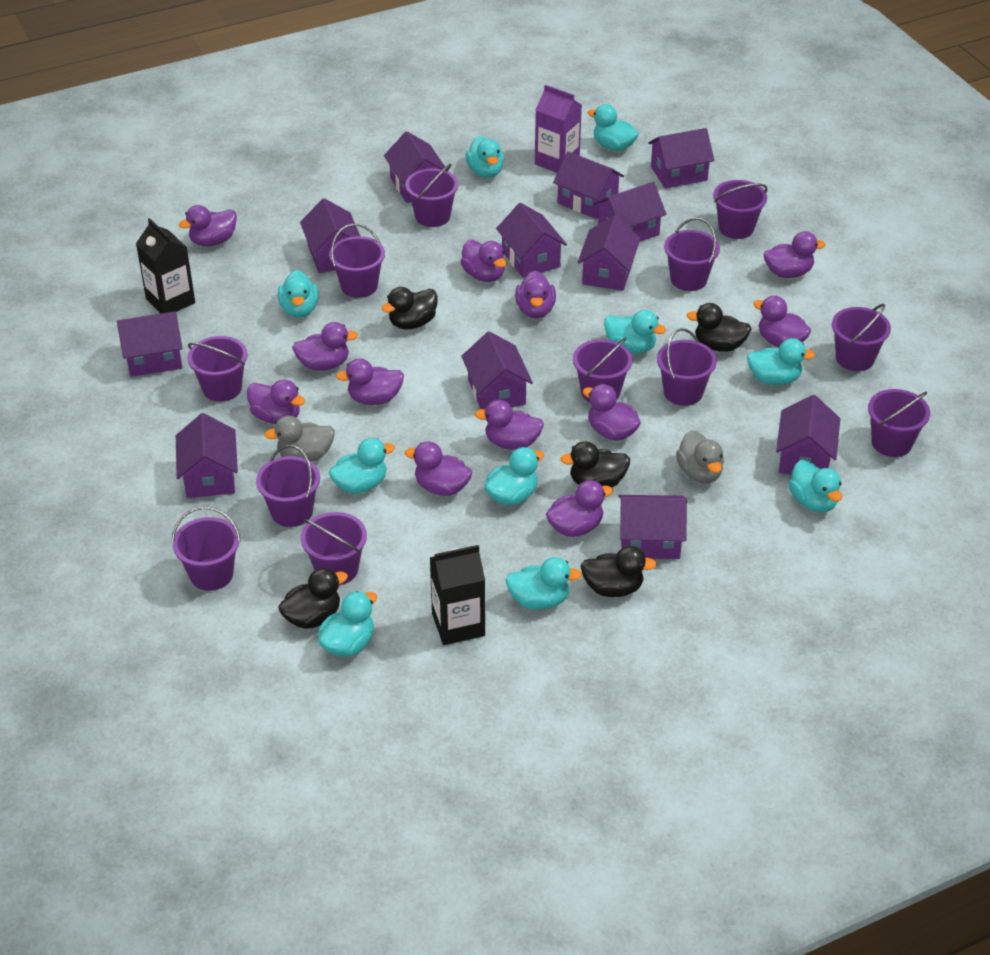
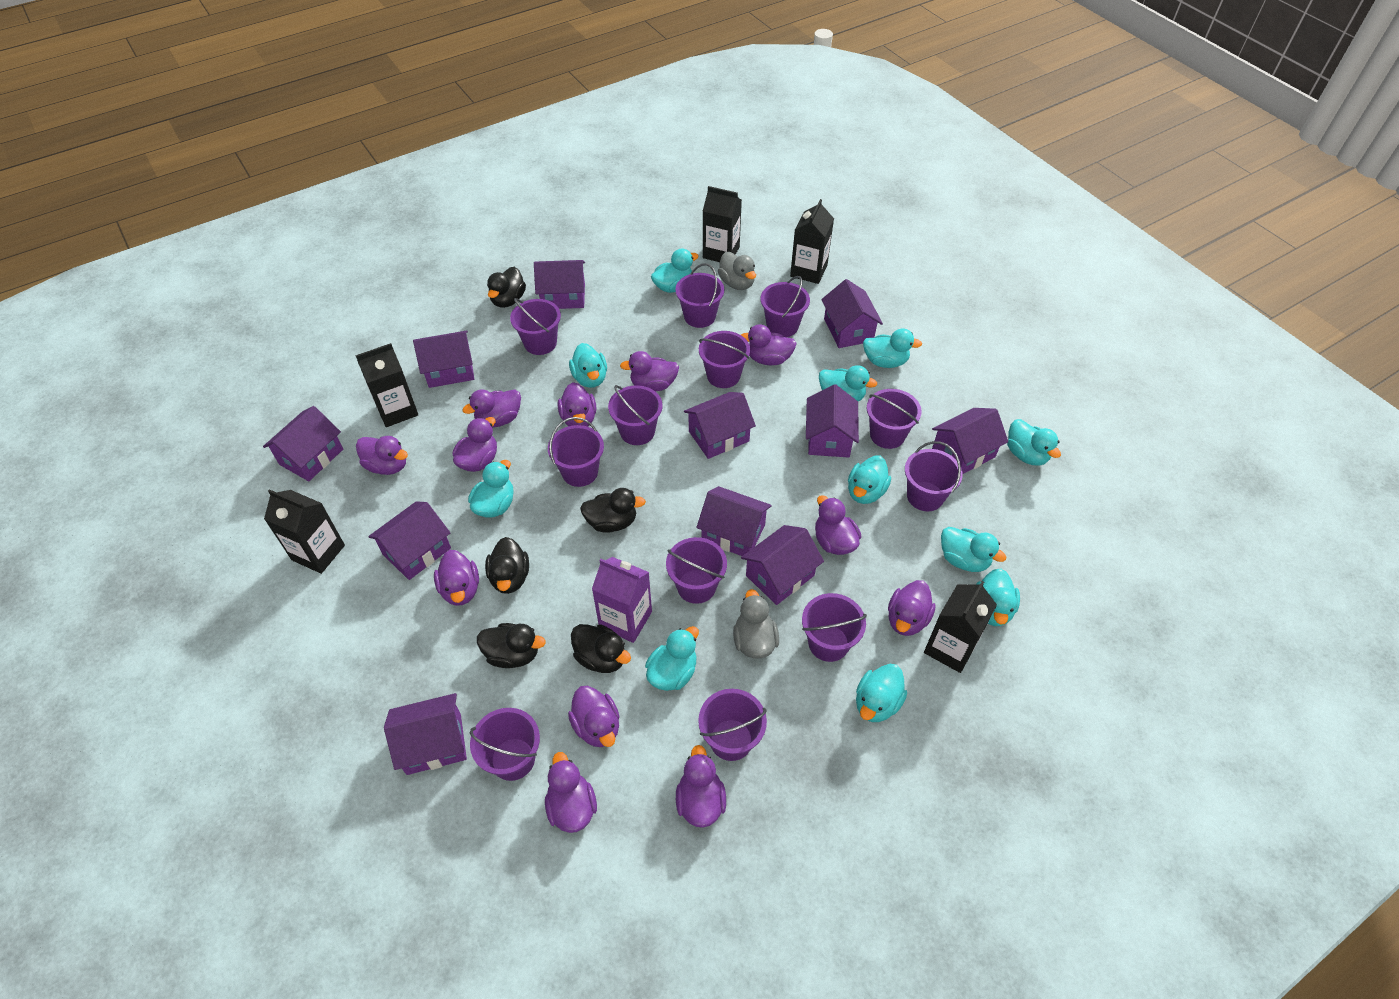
black carton: 2 -> 5
purple house: 12 -> 11
turquoise duck: 10 -> 11

